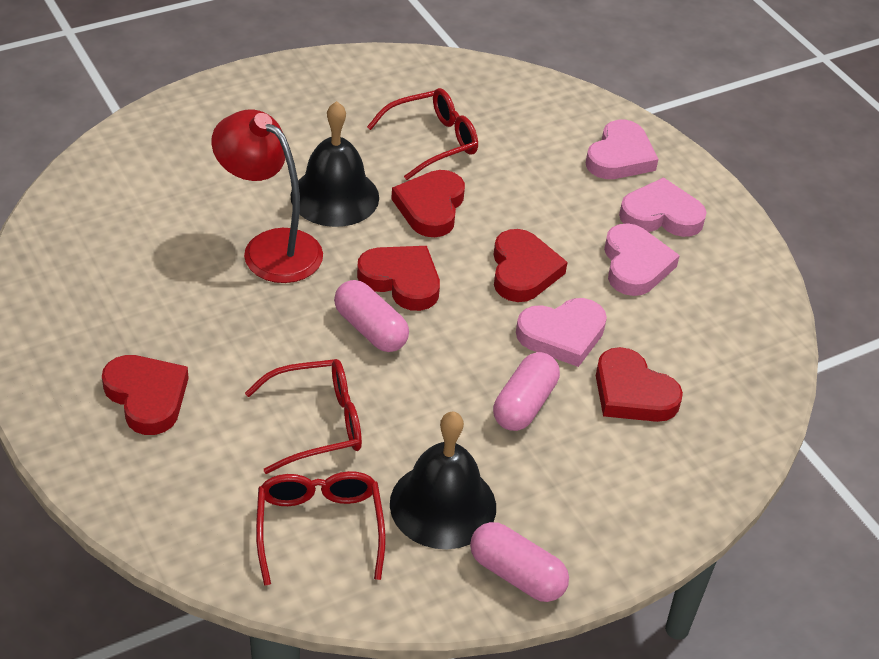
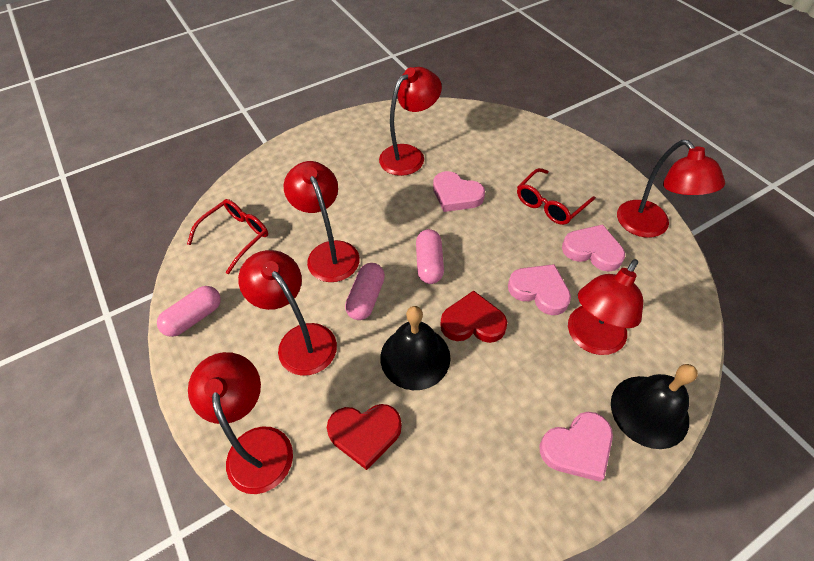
red glasses: 3 -> 2
red heart: 5 -> 2
red lamp: 1 -> 6

